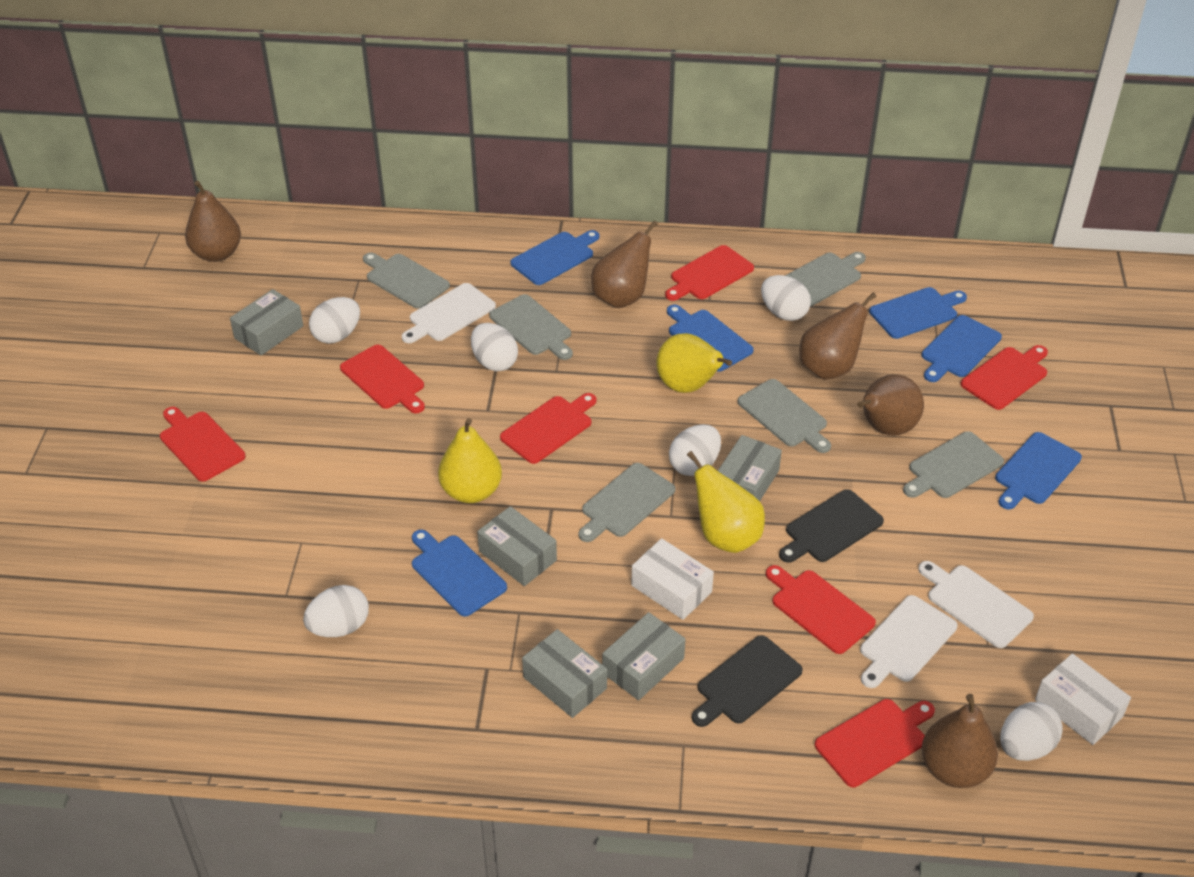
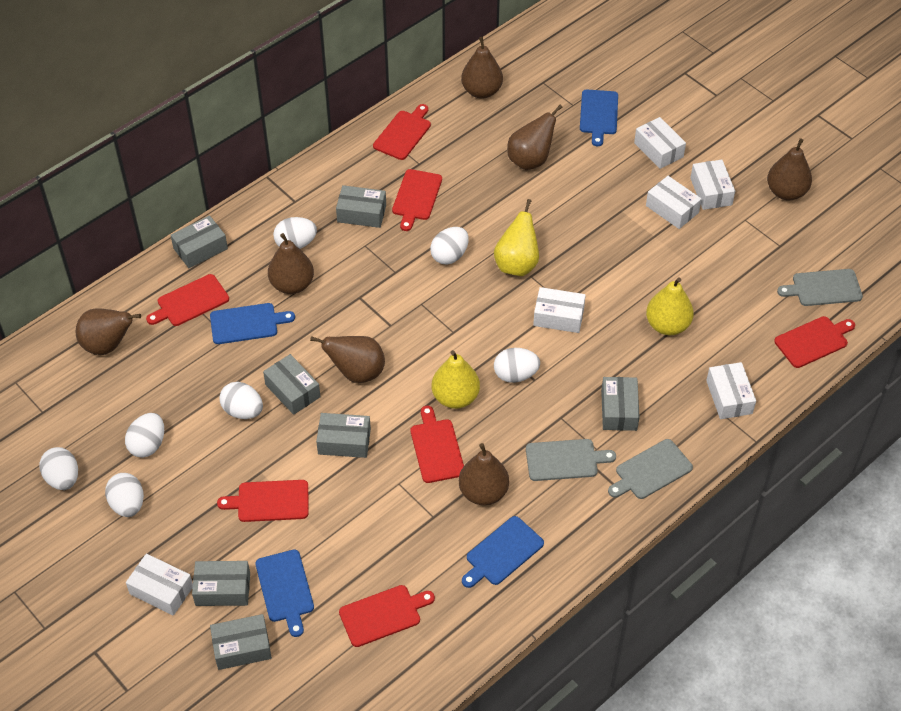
black cutting board: 2 -> 0
blue cutting board: 6 -> 4
brown pear: 5 -> 7
grey box: 5 -> 7
grey cutting board: 6 -> 3
white box: 2 -> 6
white cutting board: 3 -> 0
white egg: 6 -> 7

